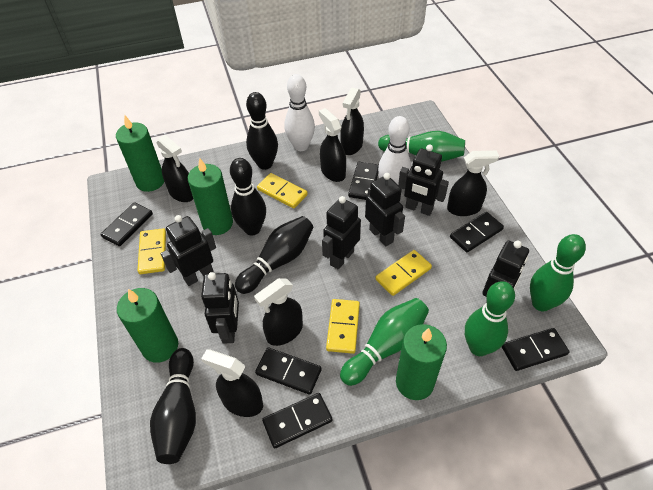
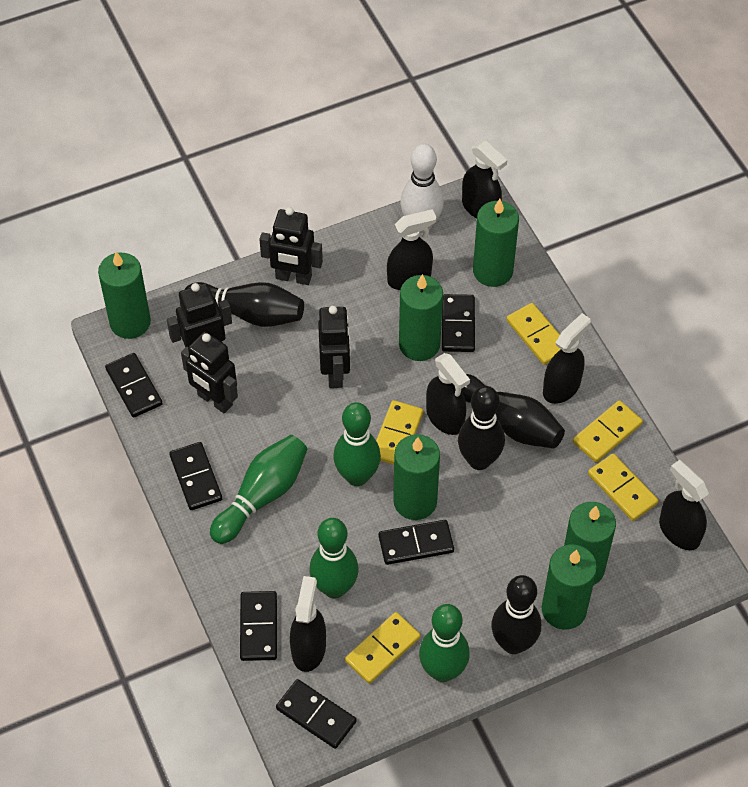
black robot: 6 -> 4
green candle: 4 -> 6
white bowling pin: 2 -> 1
yellow domino: 4 -> 5

